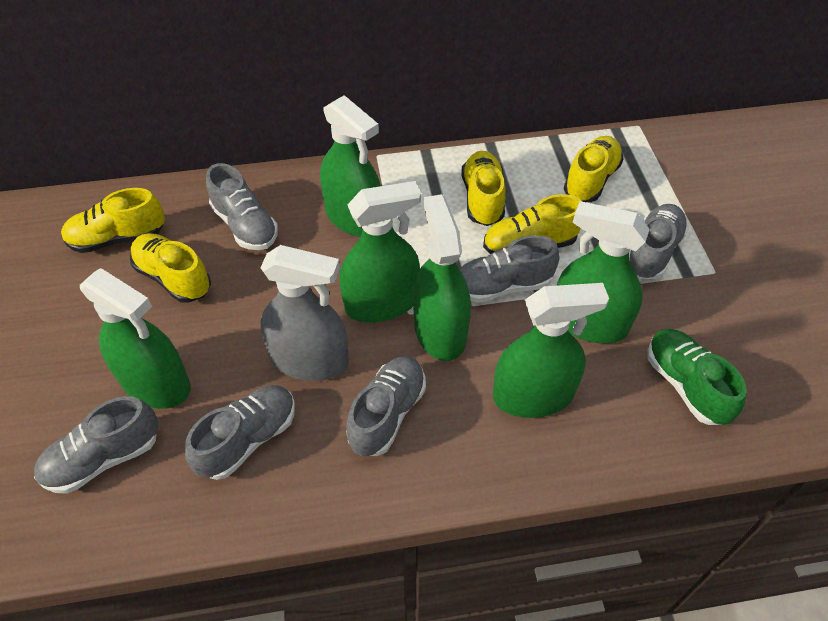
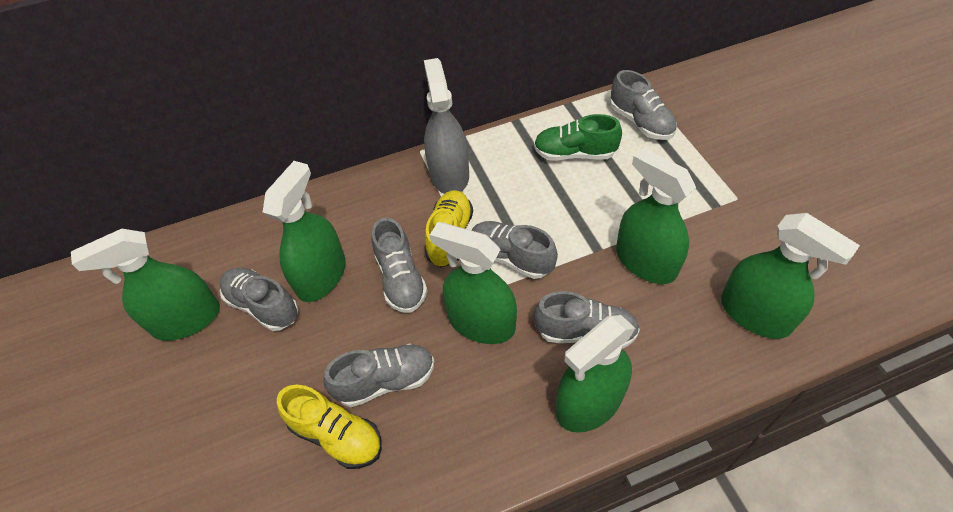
yellow shoe: 5 -> 2

